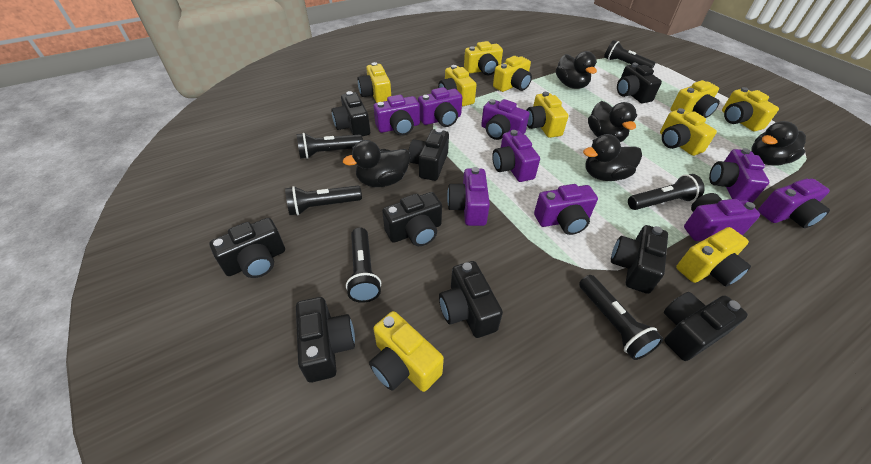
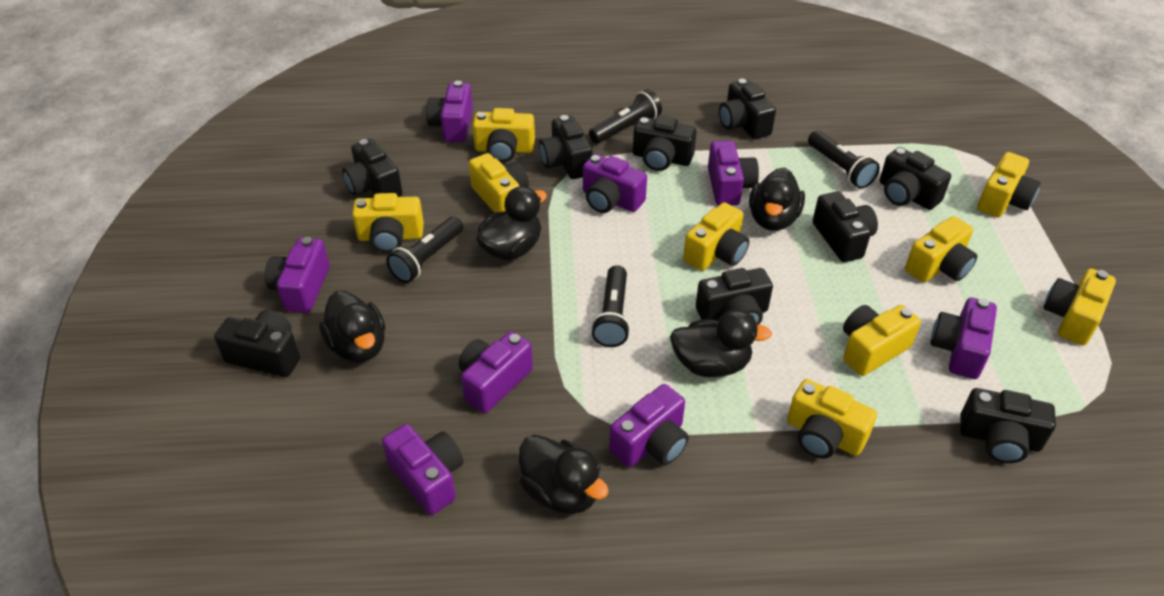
black flashlight: 6 -> 4
purple camera: 9 -> 8
yellow camera: 10 -> 9

